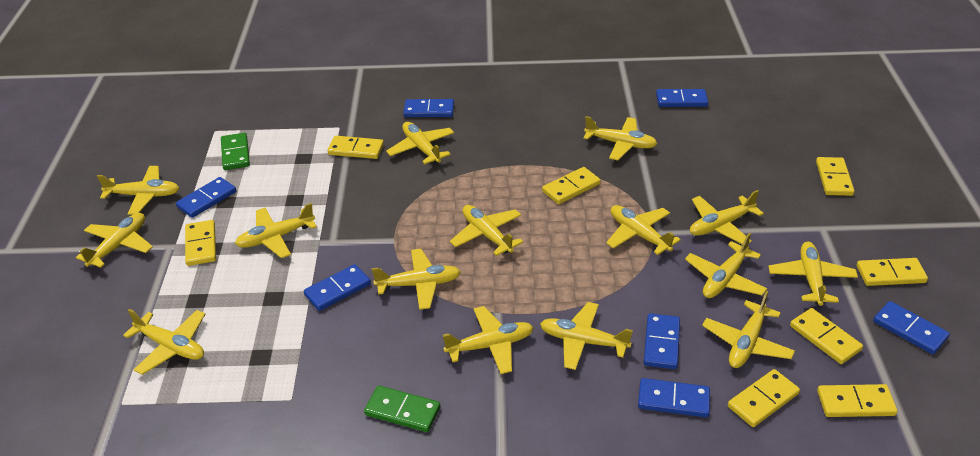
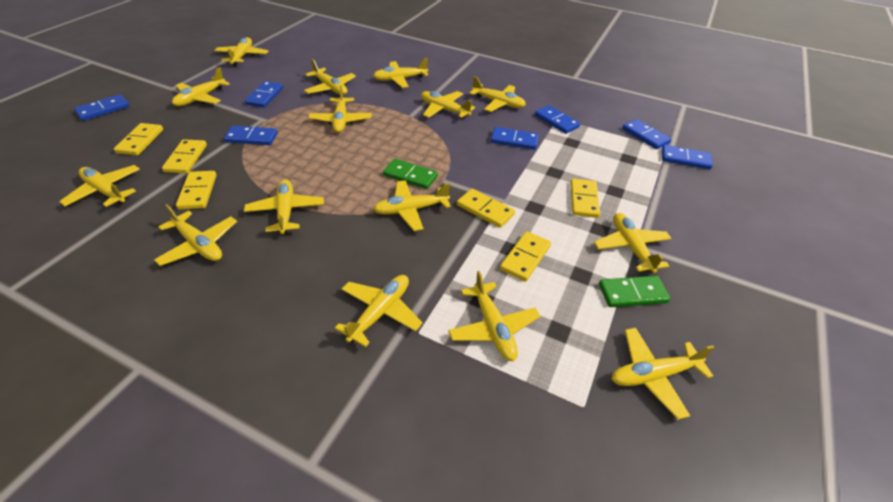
yellow domino: 8 -> 6

